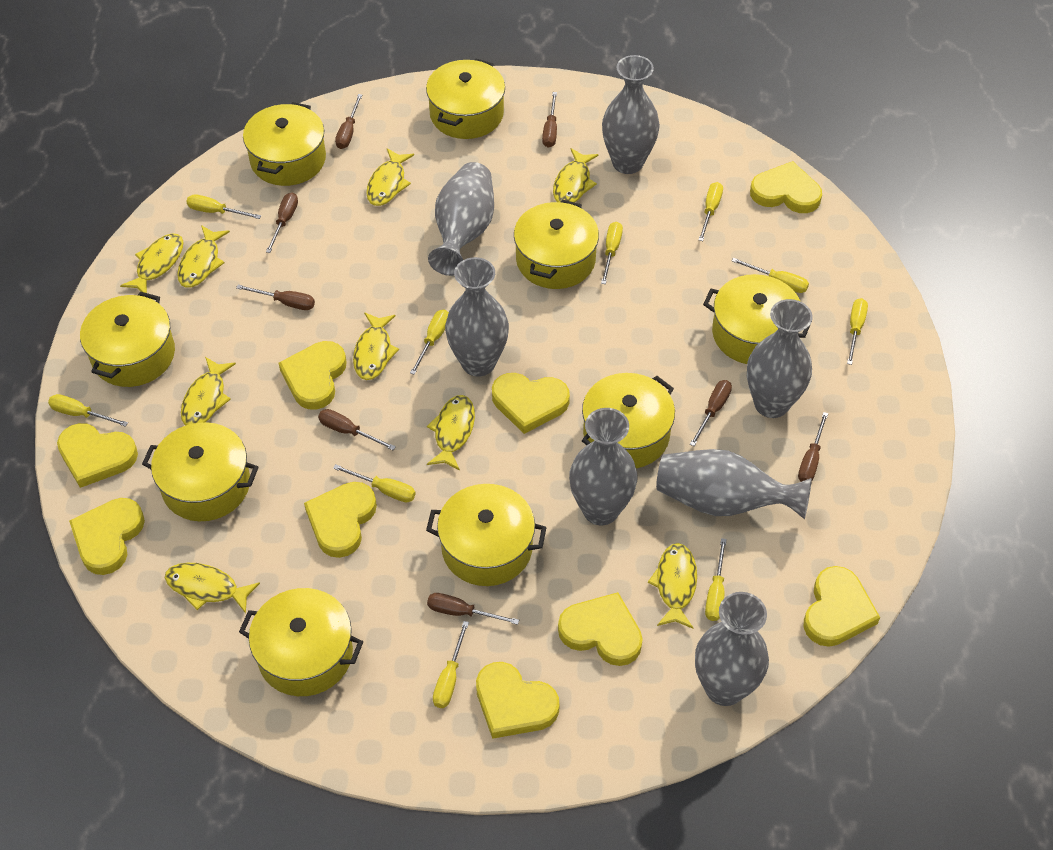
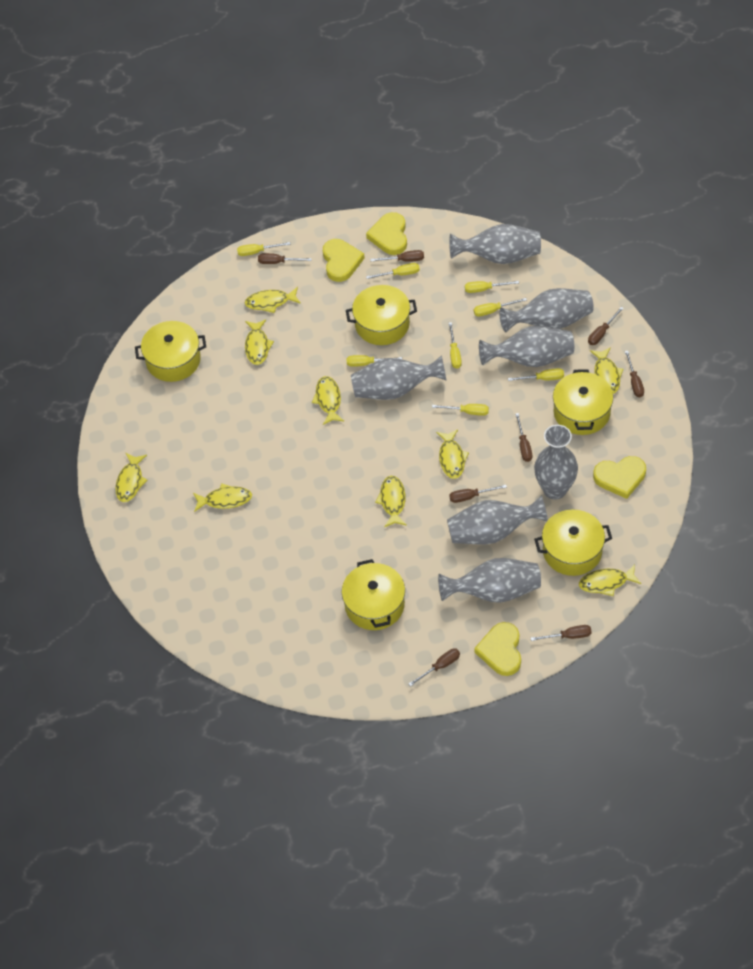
yellow heart: 9 -> 4
yellow pot: 9 -> 5
yellow screwdriver: 10 -> 8

